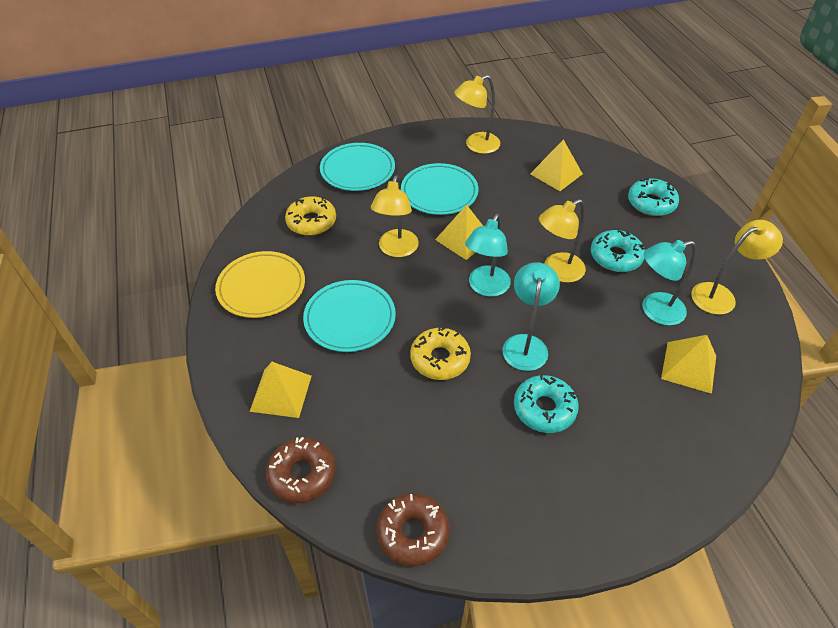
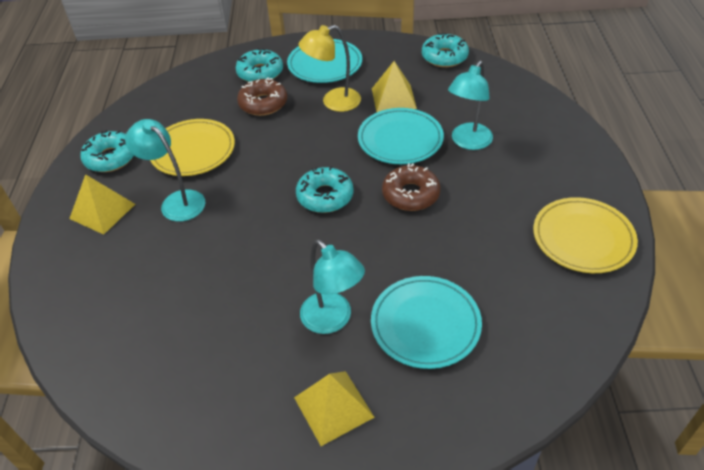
turquoise donut: 3 -> 4
yellow donut: 2 -> 0
yellow lamp: 4 -> 1
yellow plate: 1 -> 2
yellow pyramid: 4 -> 3

